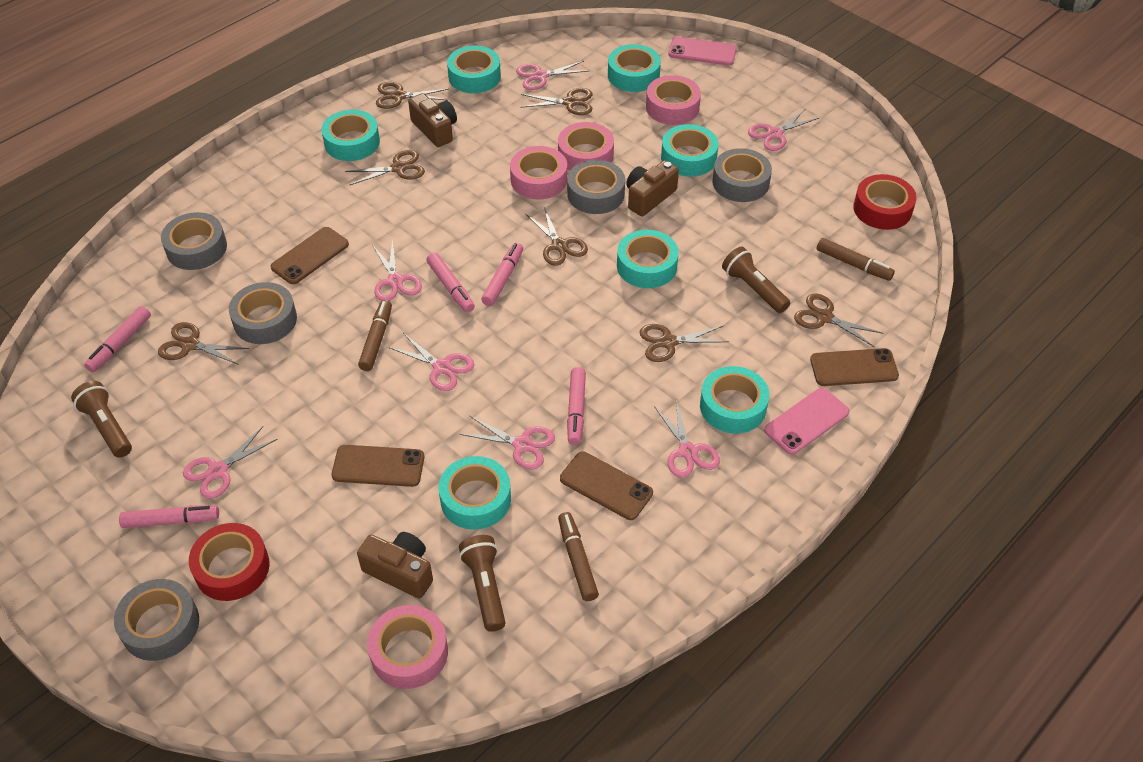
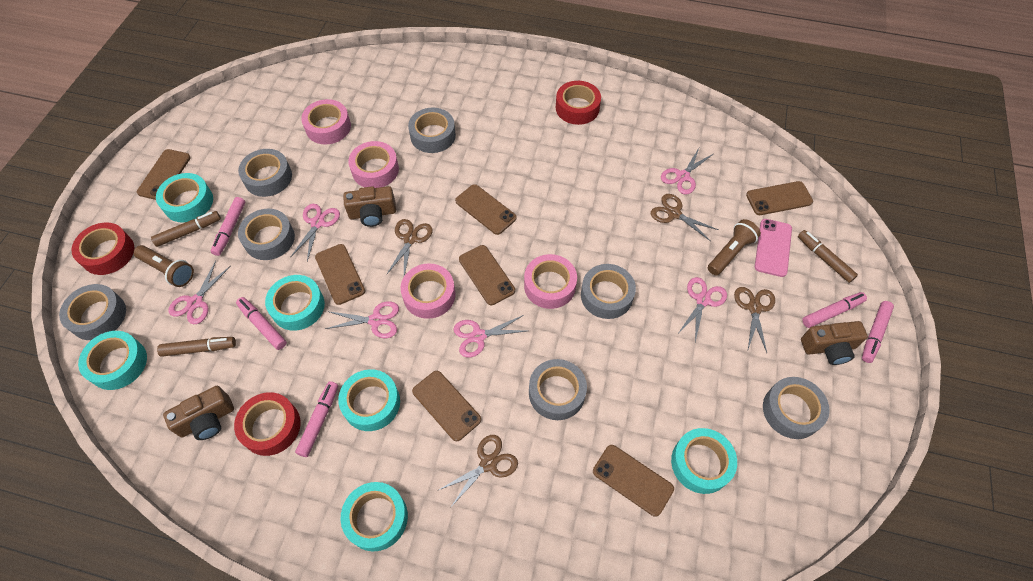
brown flashlight: 3 -> 2
brown phone: 4 -> 7
brown scissors: 7 -> 4
grey tape: 5 -> 7
pink phone: 2 -> 1
pink scissors: 7 -> 6
red tape: 2 -> 3
turquoise tape: 7 -> 6

